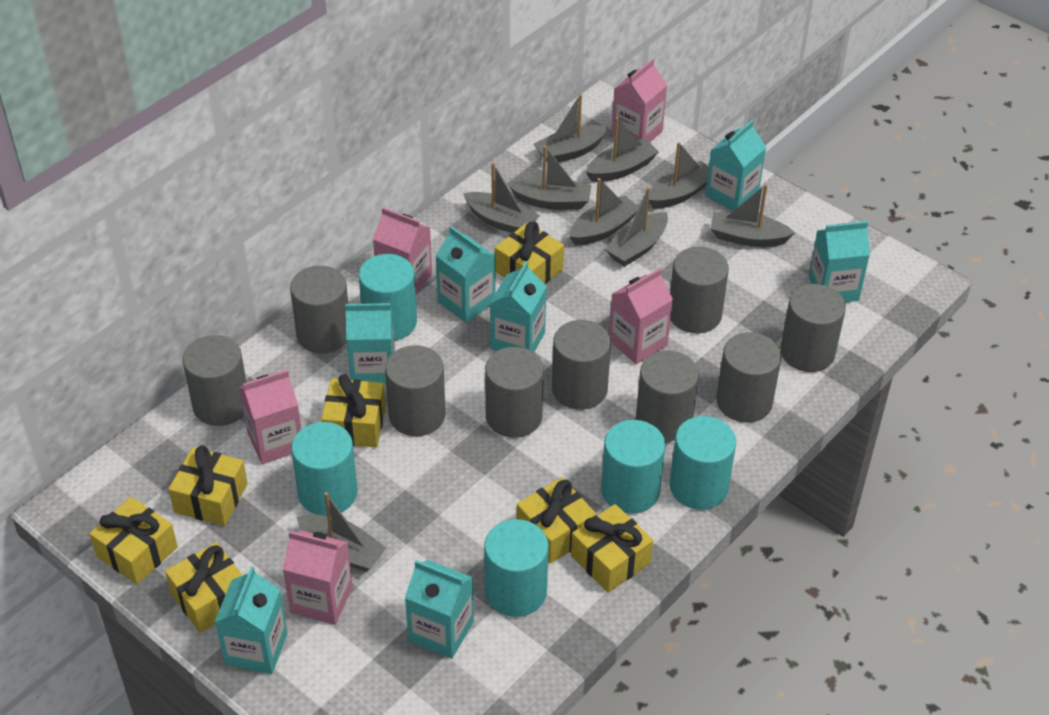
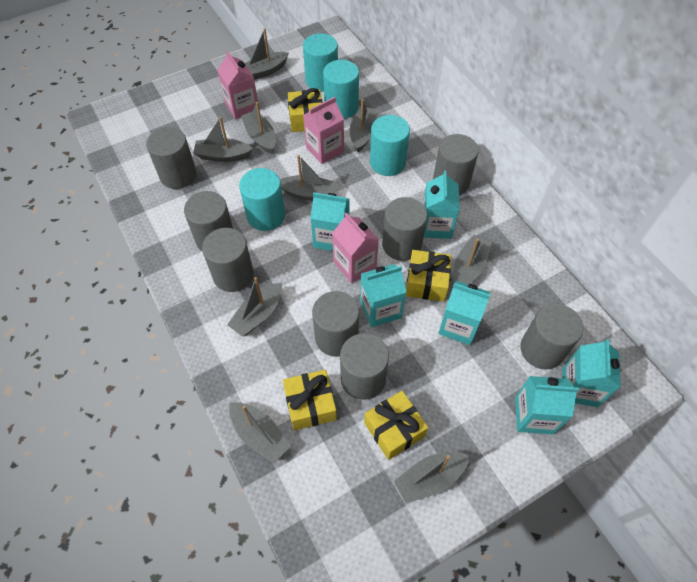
grey cylinder: 9 -> 8
pink carton: 5 -> 3
turquoise carton: 7 -> 6
turquoise cylinder: 5 -> 4
yellow gift: 7 -> 4

